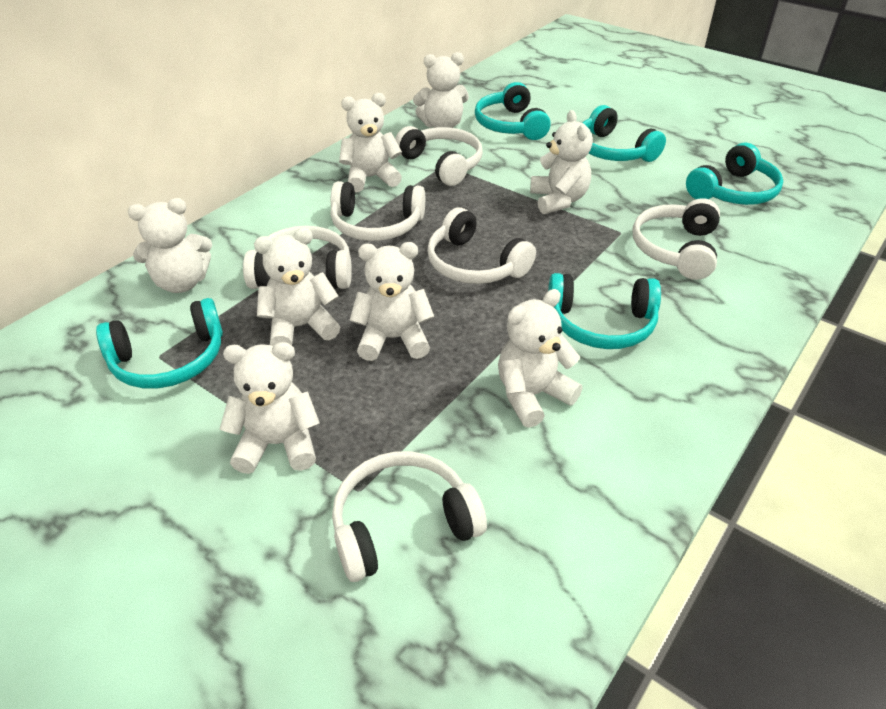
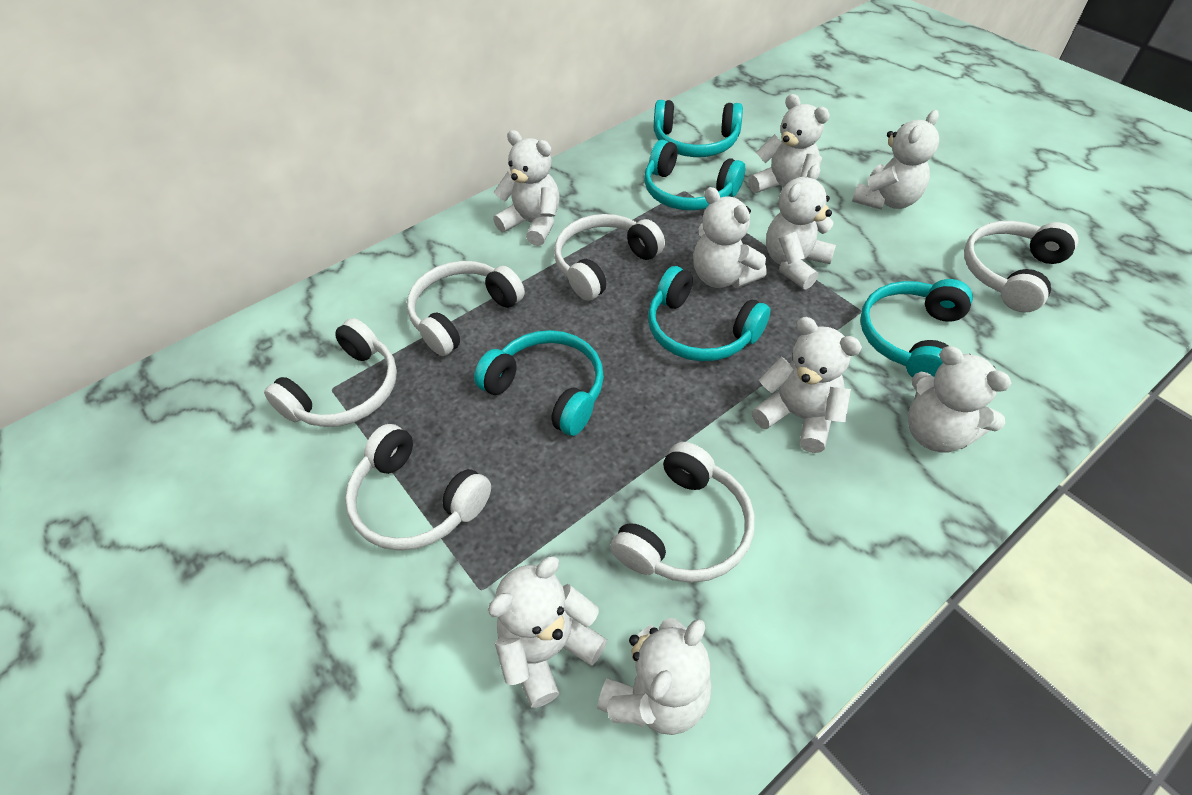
white teddy bear: 8 -> 9

